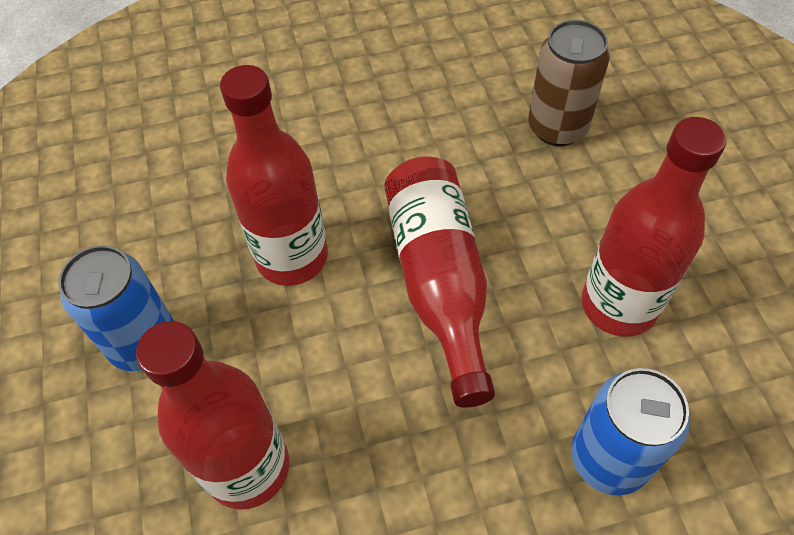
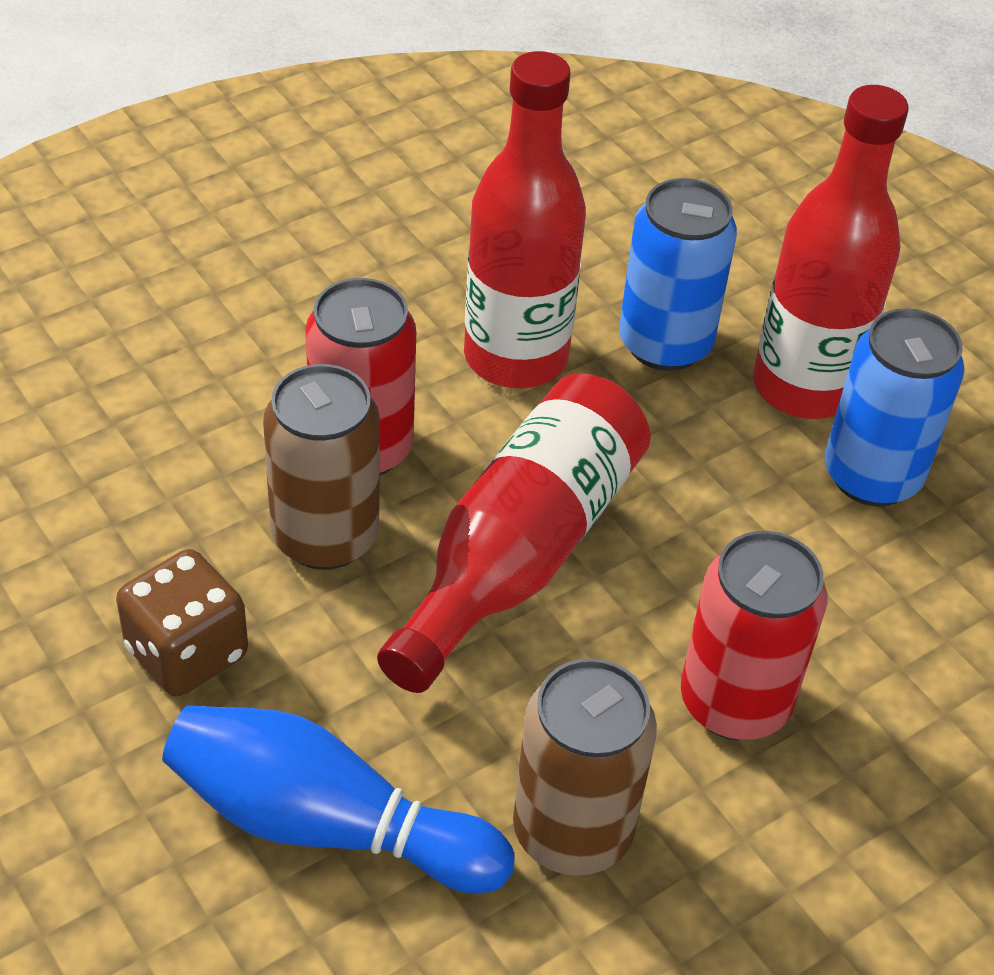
blue bowling pin: 0 -> 1
brown can: 1 -> 2
brown dice: 0 -> 1
red bottle: 4 -> 3
red can: 0 -> 2

